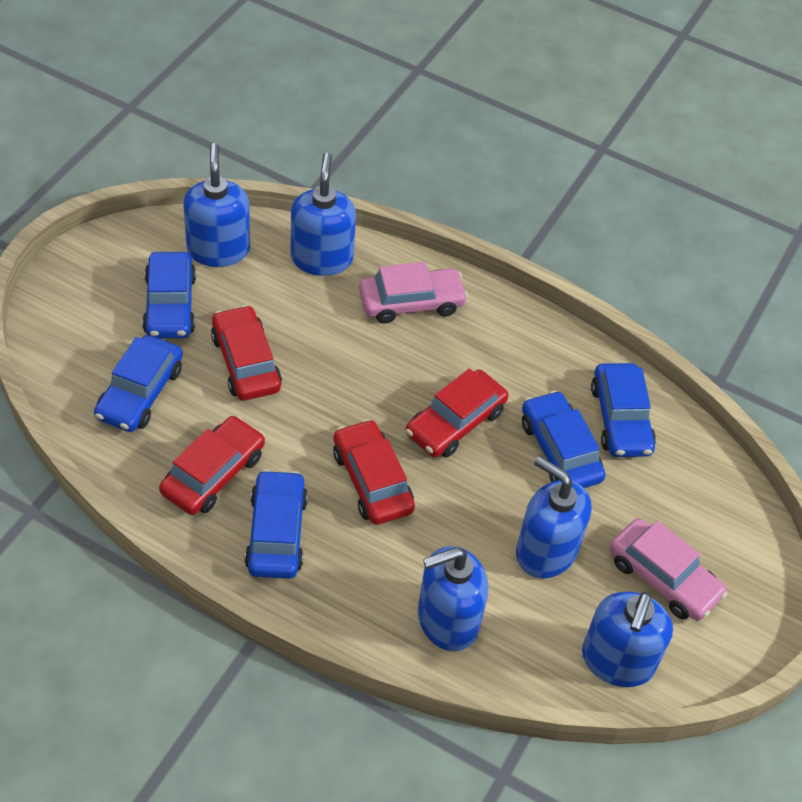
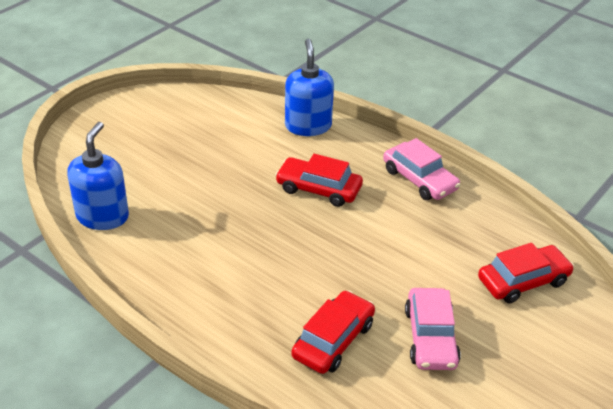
blue car: 5 -> 0
blue soap dispenser: 5 -> 2
red car: 4 -> 3

